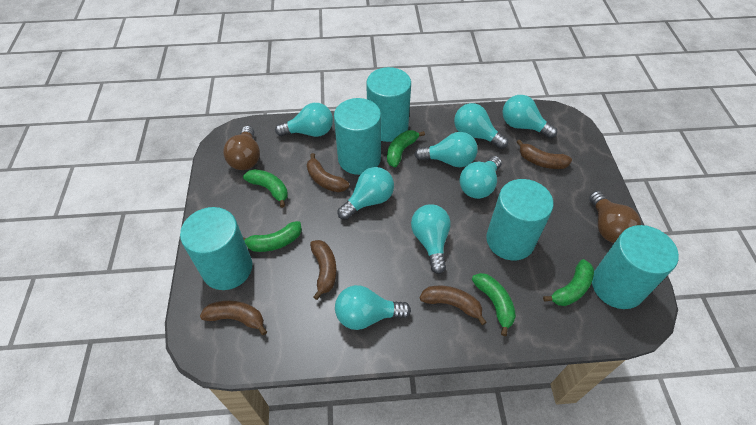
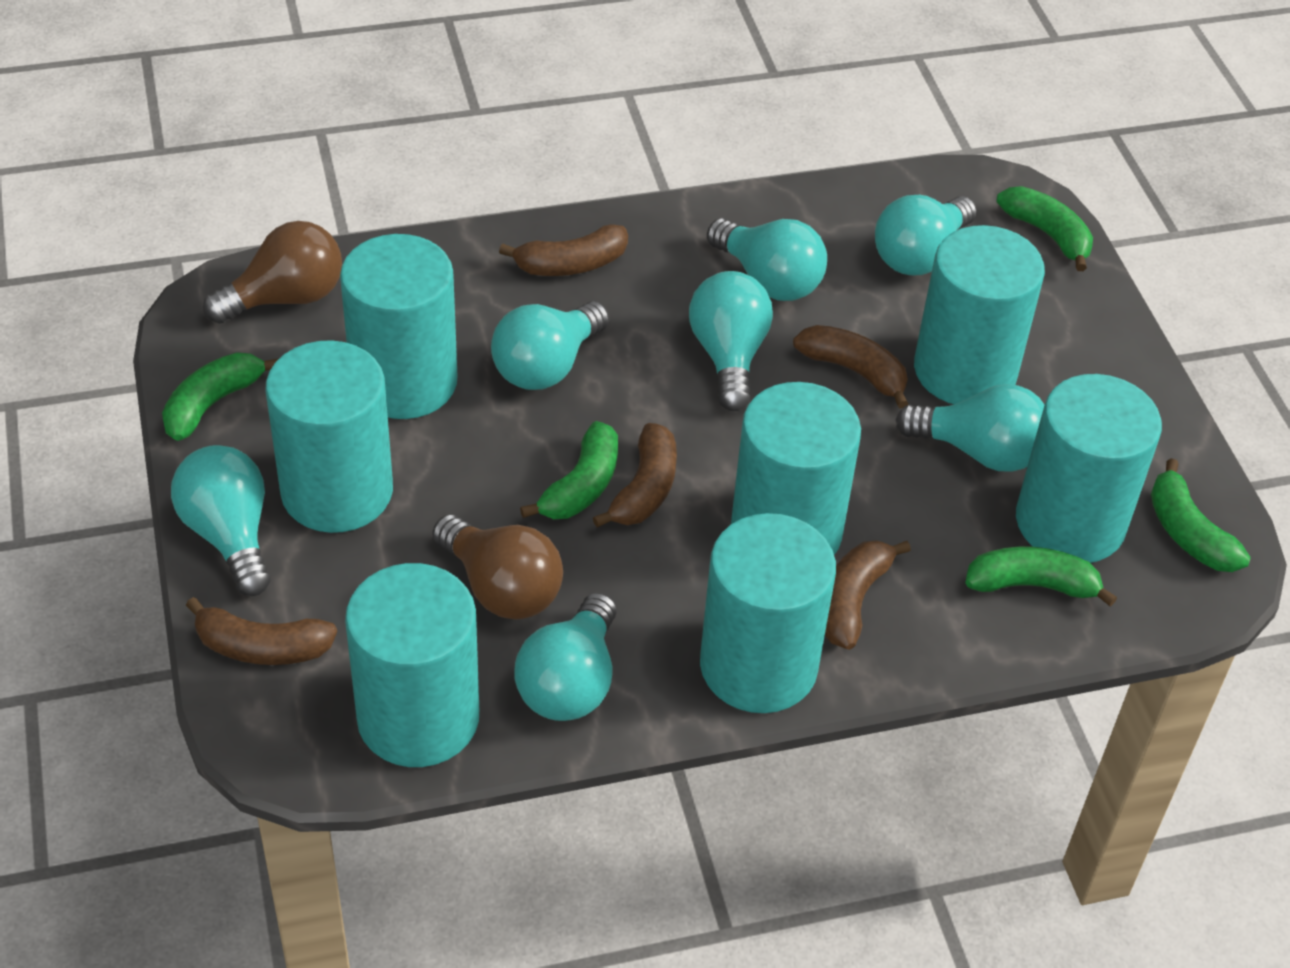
turquoise cylinder: 5 -> 7
turquoise light bulb: 8 -> 7

